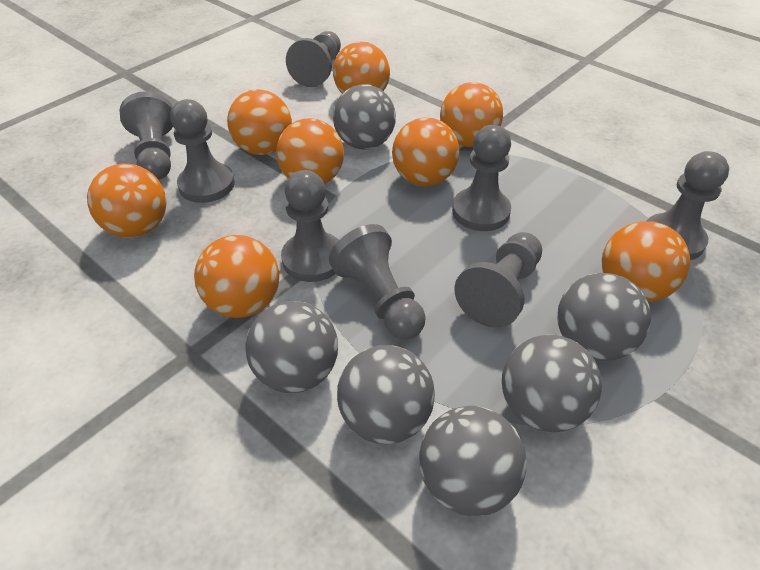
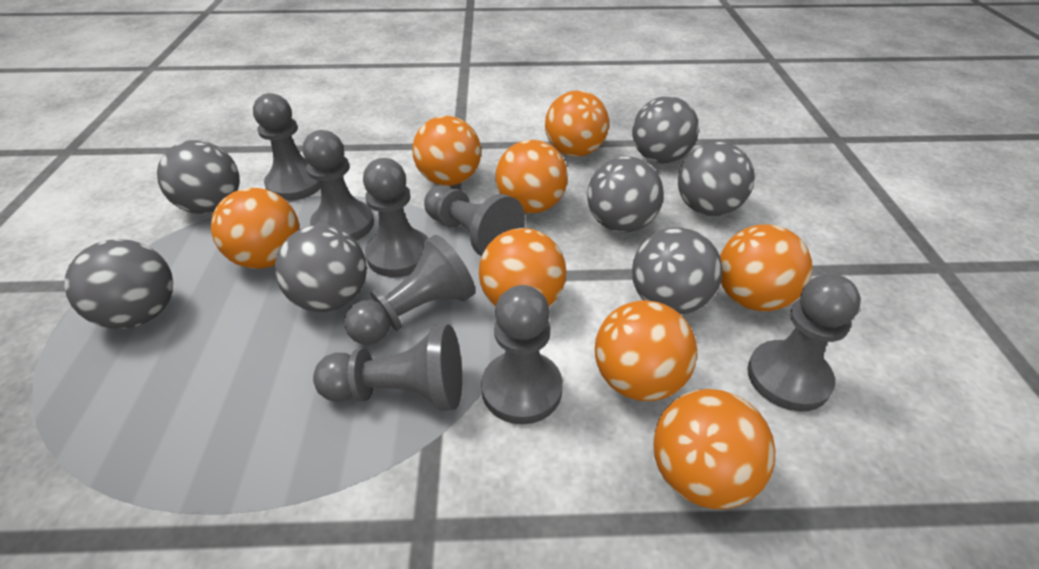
grey ball: 6 -> 7

